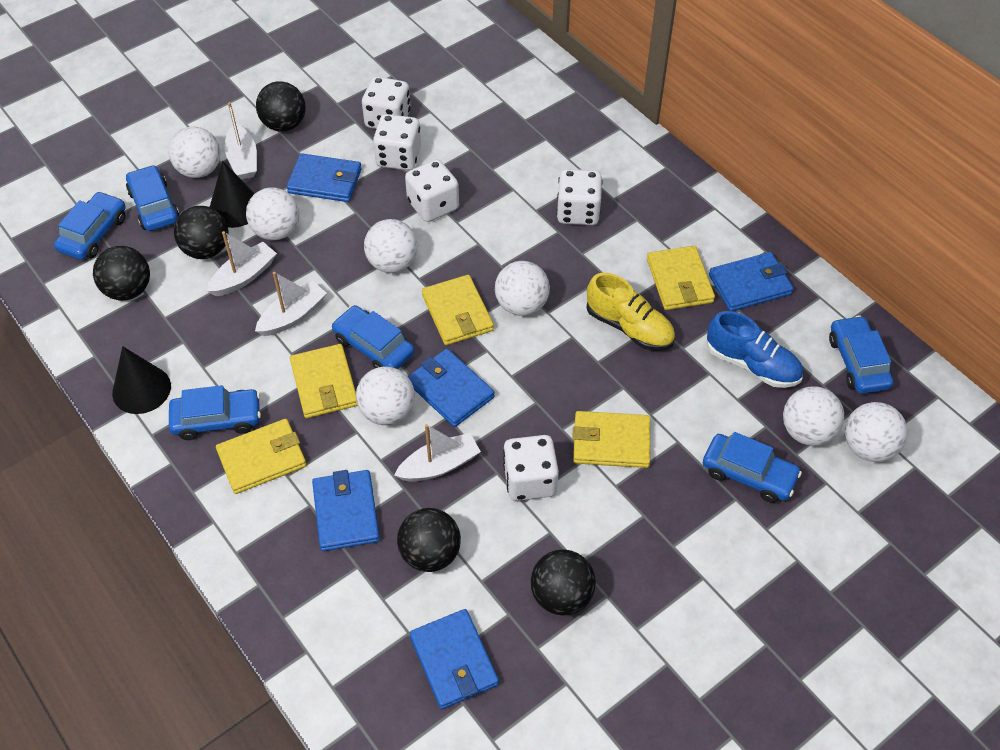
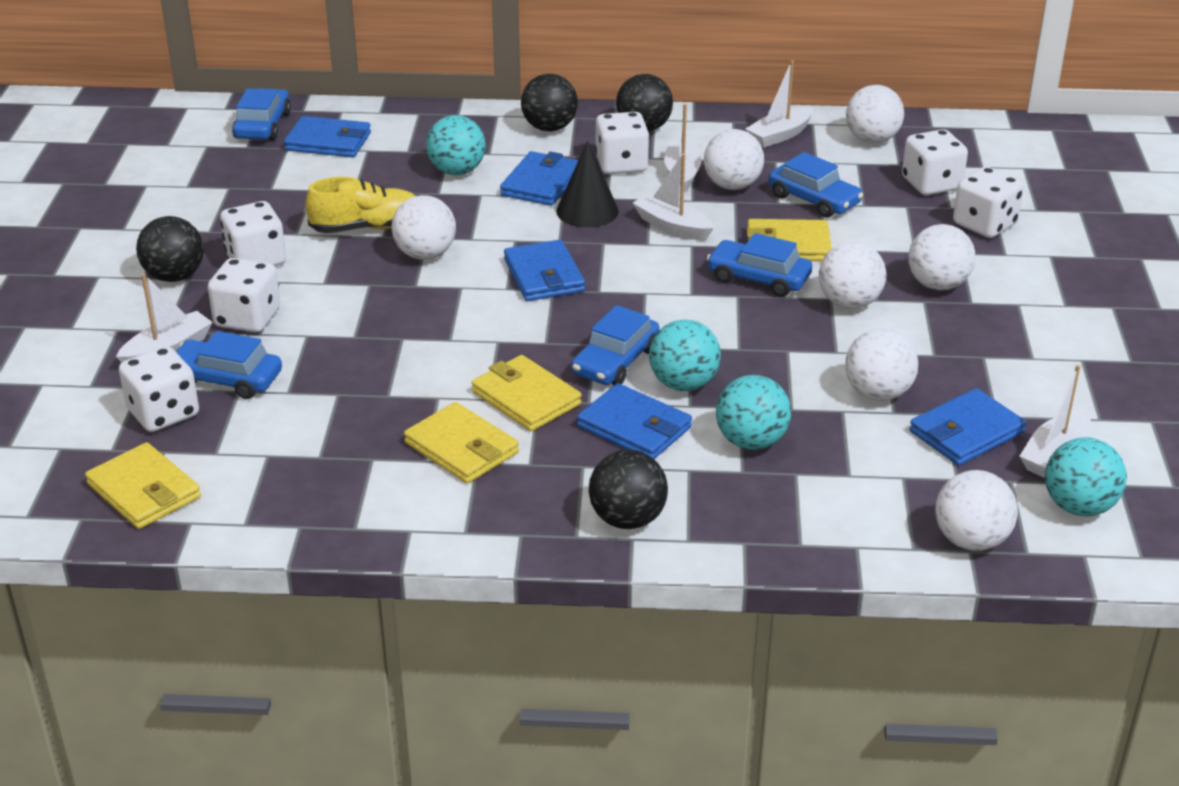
black ball: 5 -> 4
black cone: 2 -> 1
blue car: 6 -> 5
blue shoe: 1 -> 0
turquoise ball: 0 -> 4
white boat: 4 -> 5
white dice: 5 -> 6
yellow wallet: 5 -> 4

